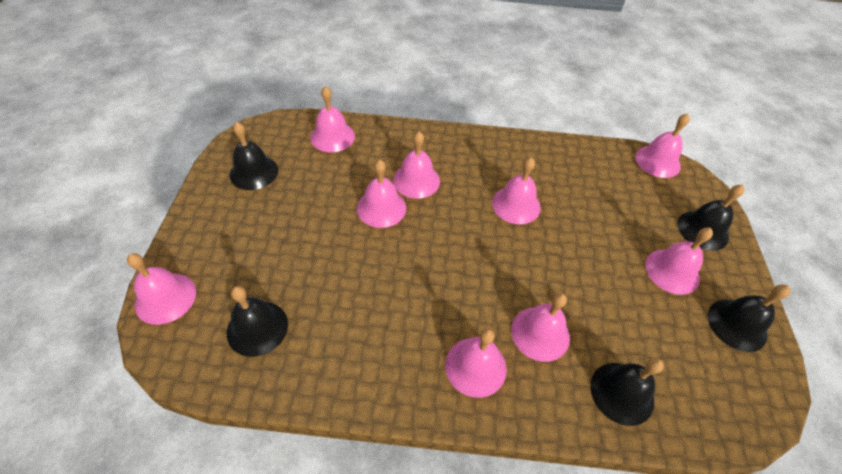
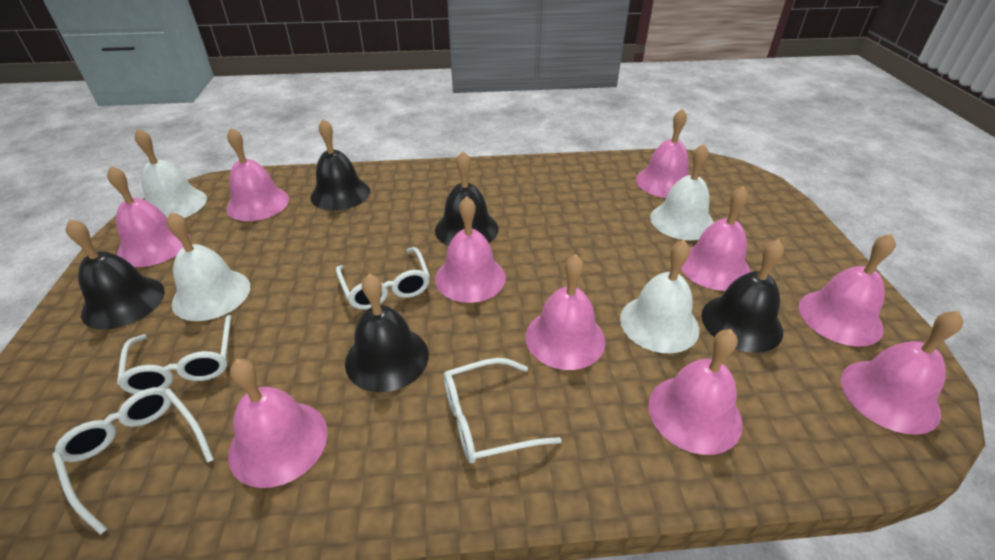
pink bell: 9 -> 10
white bell: 0 -> 4
white glasses: 0 -> 4

